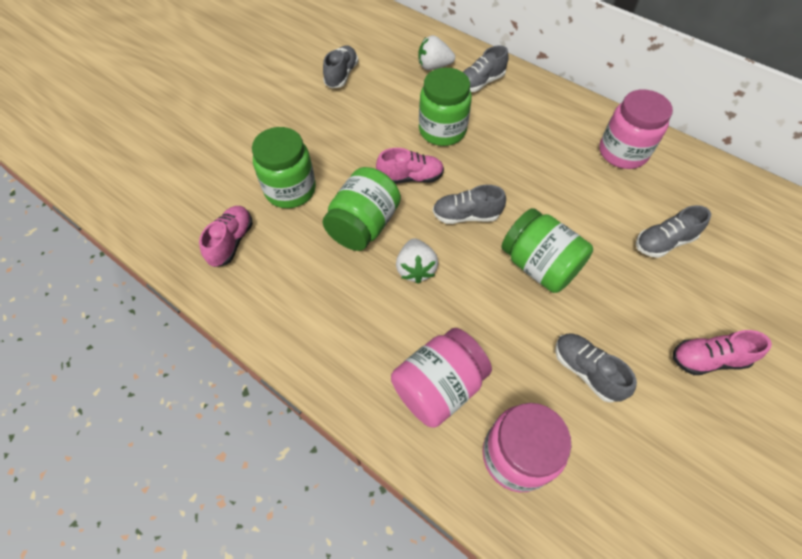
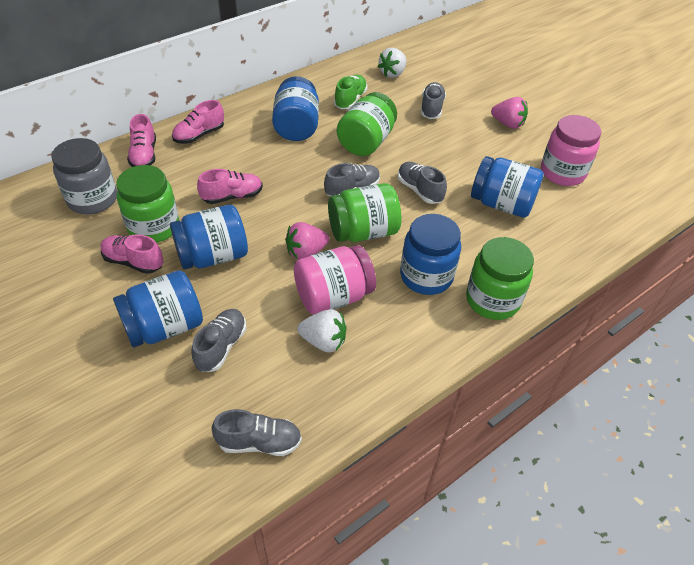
blue jar: 0 -> 5
green shoe: 0 -> 1
grey jar: 0 -> 1
pink jar: 3 -> 2
pink shoe: 3 -> 4
pink strawberry: 0 -> 2

